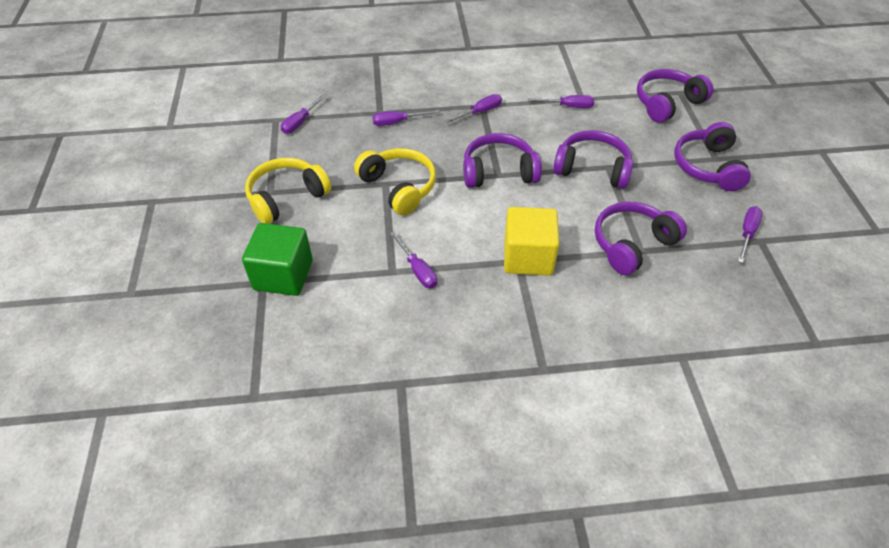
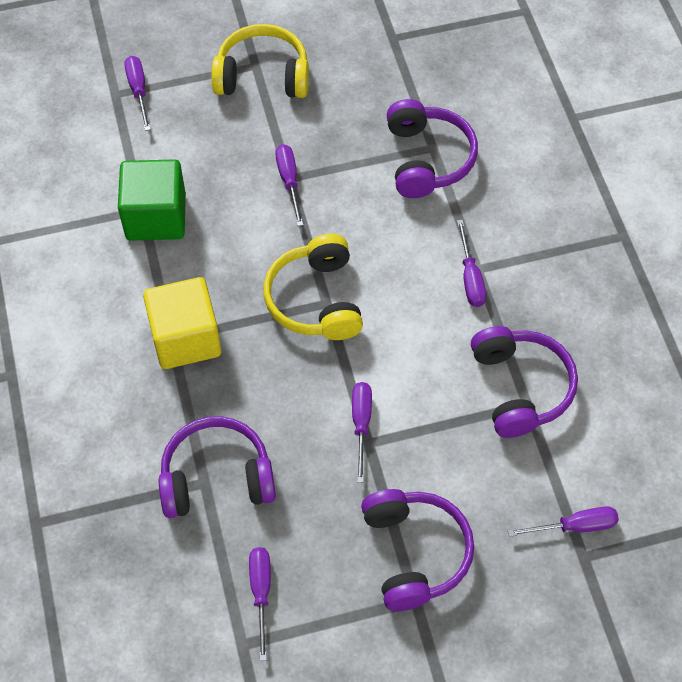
purple headphones: 5 -> 4

